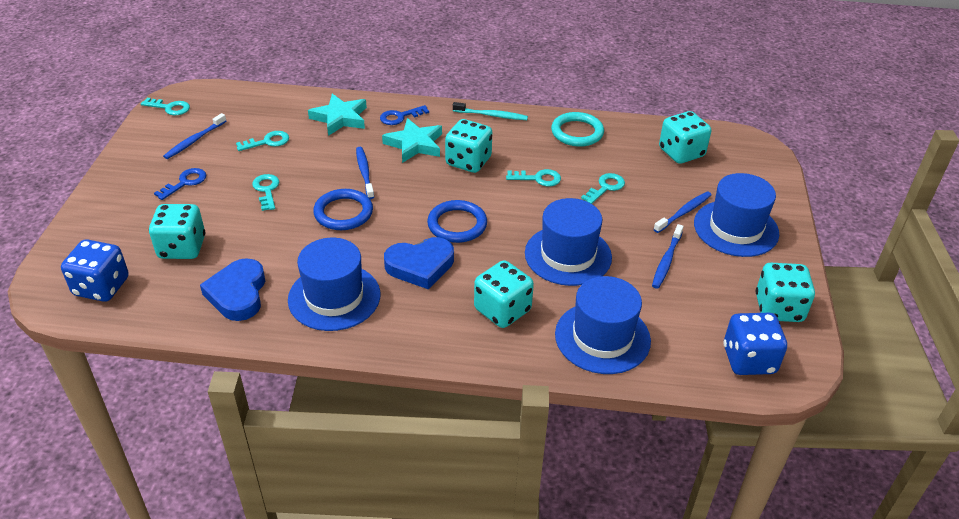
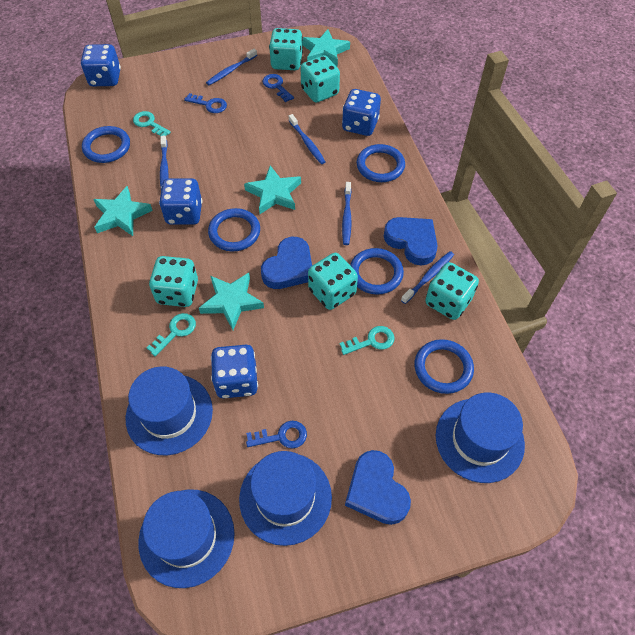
blue dice: 2 -> 4
blue heart: 2 -> 3
blue key: 2 -> 3
blue ring: 2 -> 5
blue toothbrush: 4 -> 5
turquoise key: 5 -> 3
turquoise ring: 1 -> 0
turquoise star: 2 -> 4
turquoise toothbrush: 1 -> 0

